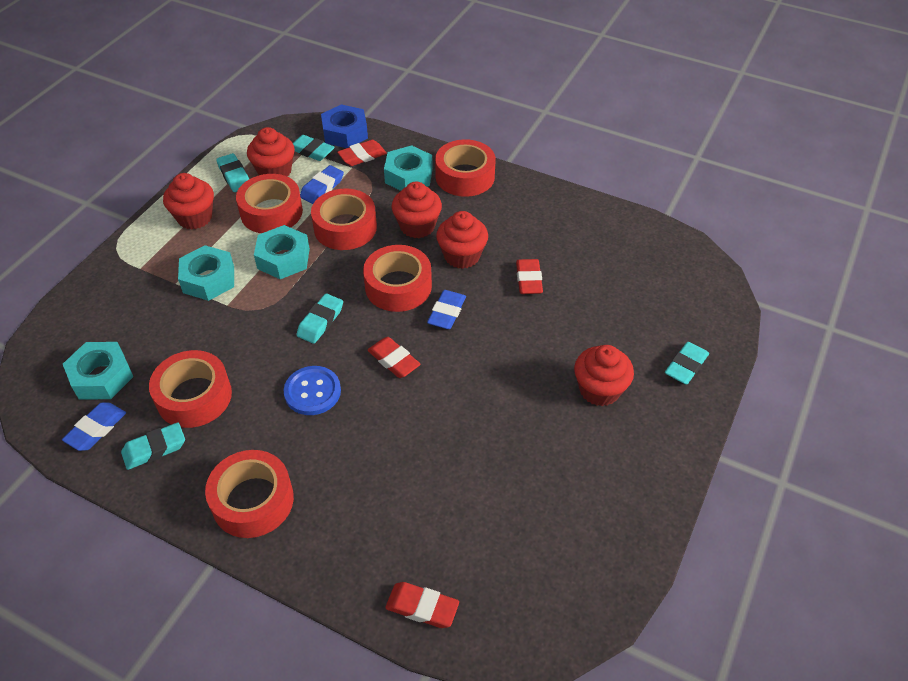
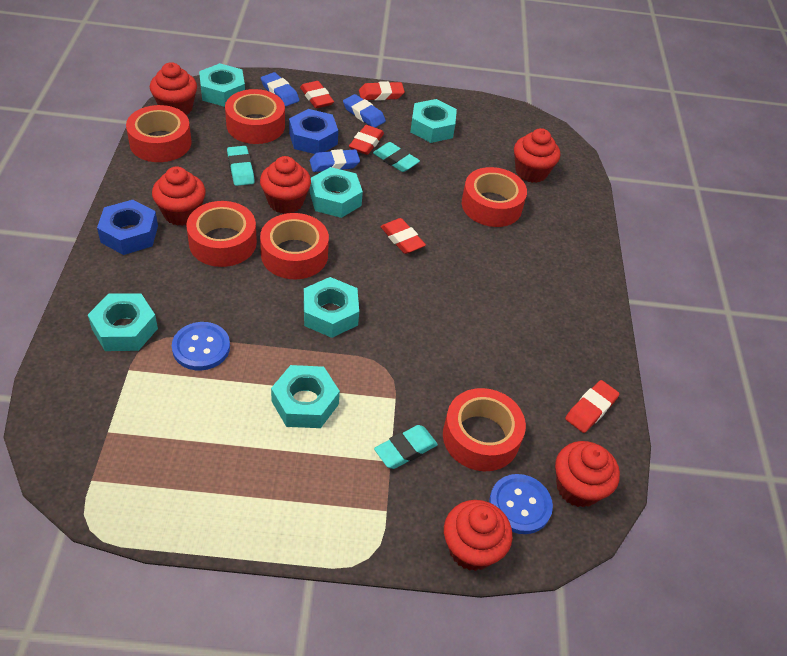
blue button: 1 -> 2
blue nut: 1 -> 2
red cupcake: 5 -> 6
red eraser: 4 -> 5
turquoise eraser: 5 -> 3
turquoise nut: 4 -> 6

